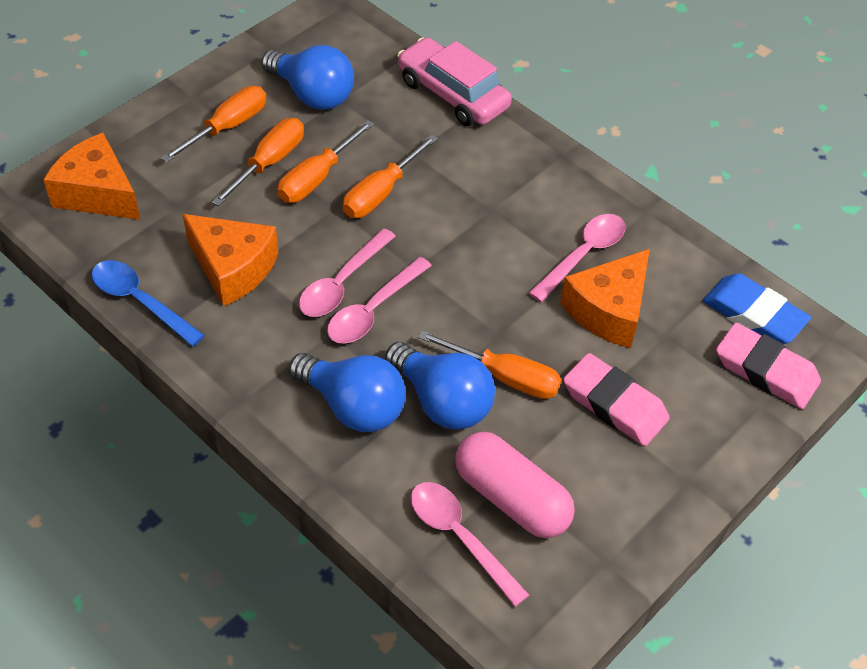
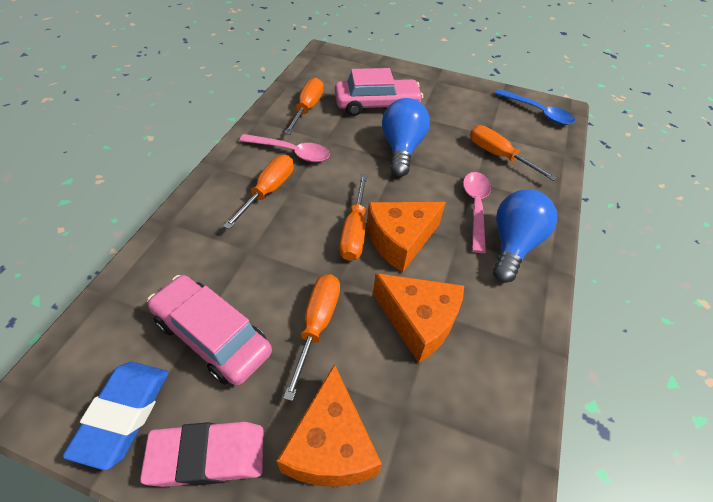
blue light bulb: 3 -> 2
pink capsule: 1 -> 0
pink car: 1 -> 2
pink eraser: 2 -> 1
pink spoon: 4 -> 2

